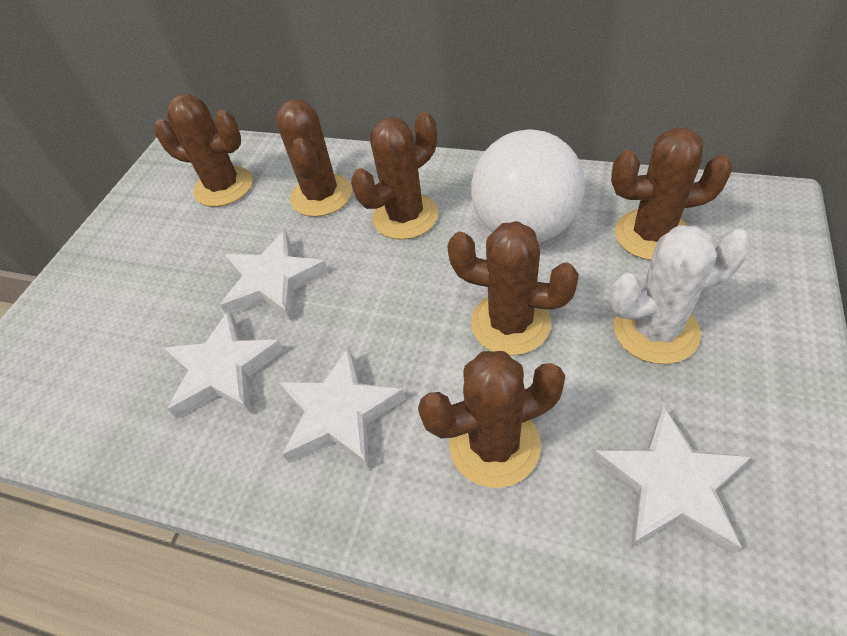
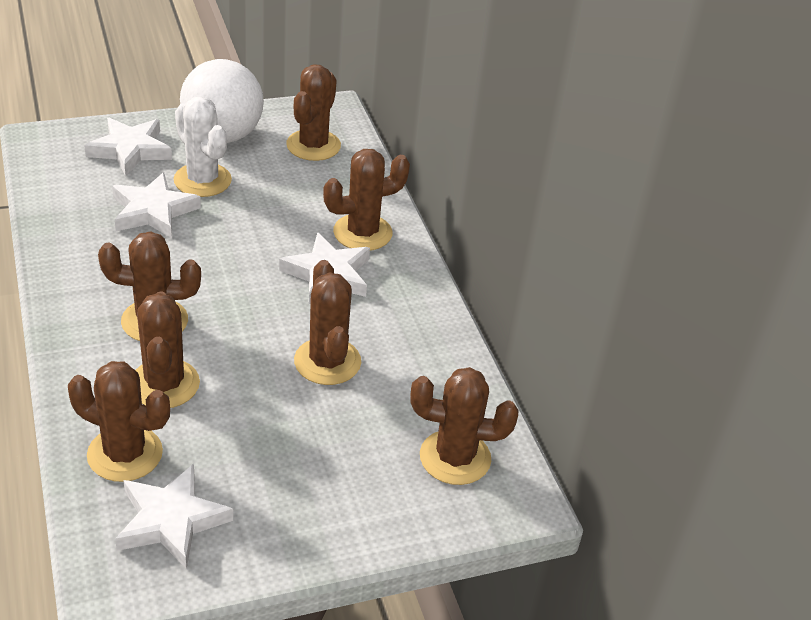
brown cactus: 6 -> 7

